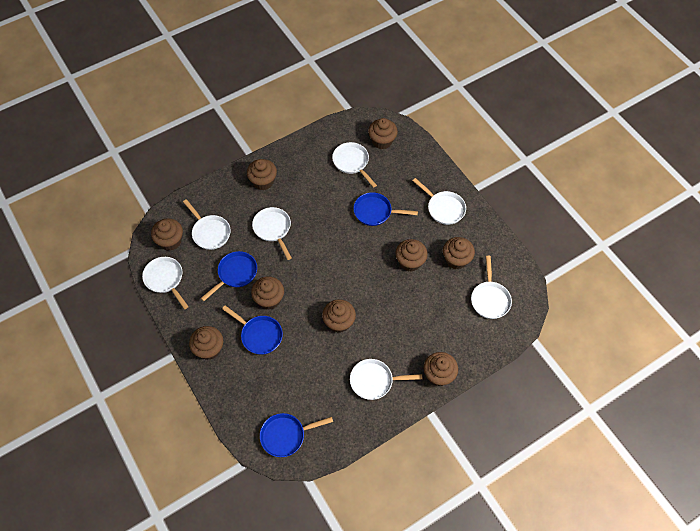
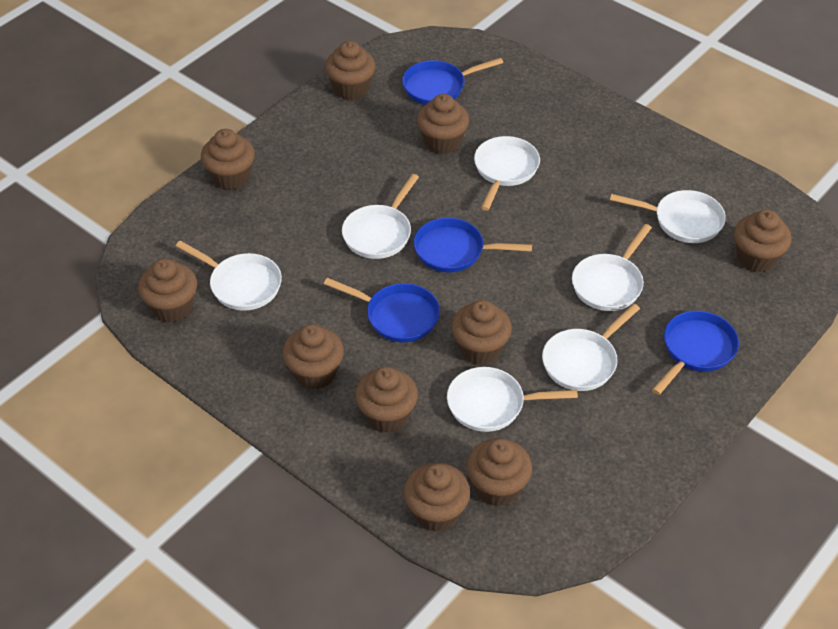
brown cupcake: 9 -> 10

